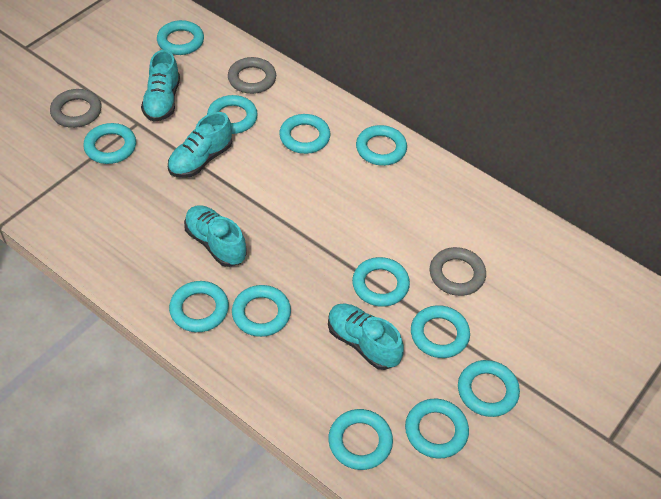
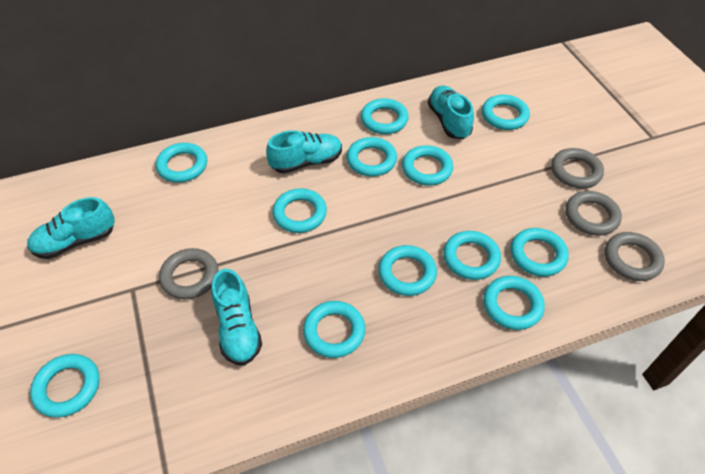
grey ring: 3 -> 4

